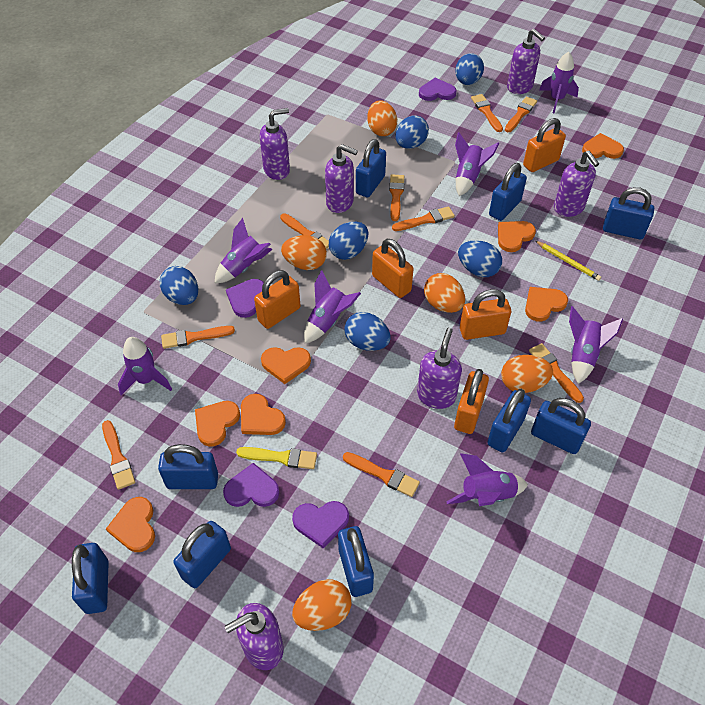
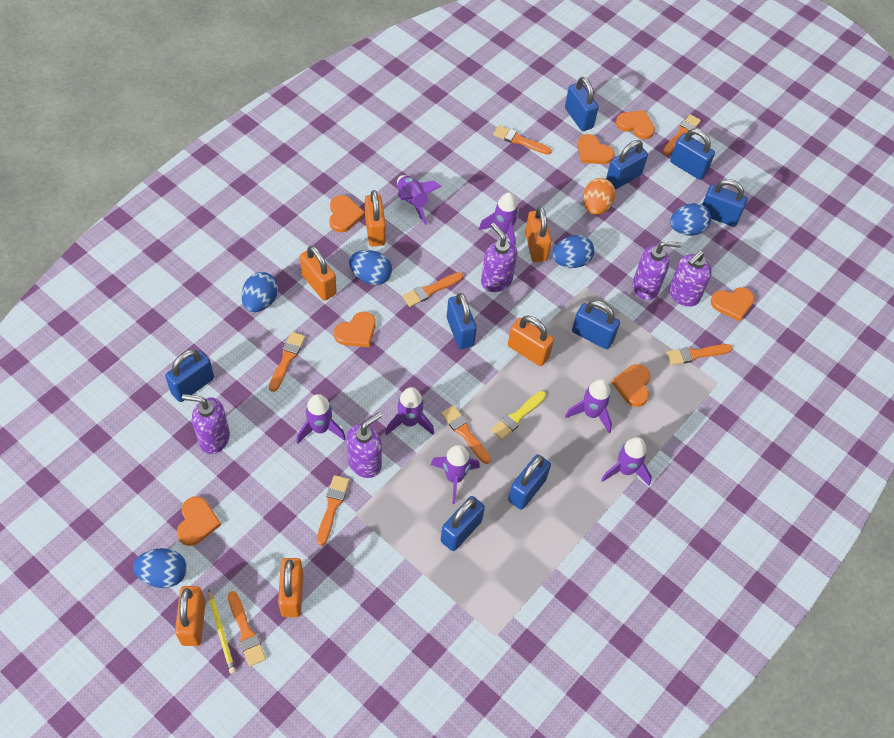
blue egg: 6 -> 5
orange brush: 9 -> 8
orange egg: 5 -> 1
orange padlock: 5 -> 6
purple heart: 4 -> 0
purple soap dispenser: 6 -> 5

